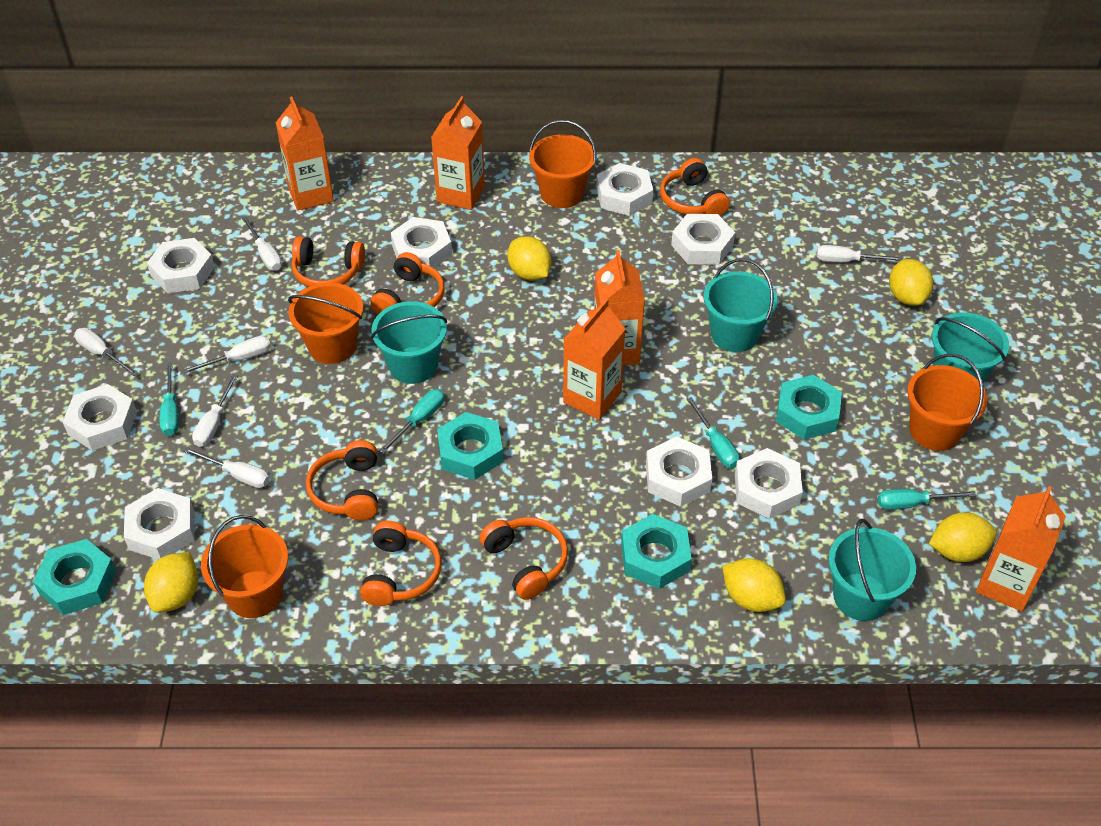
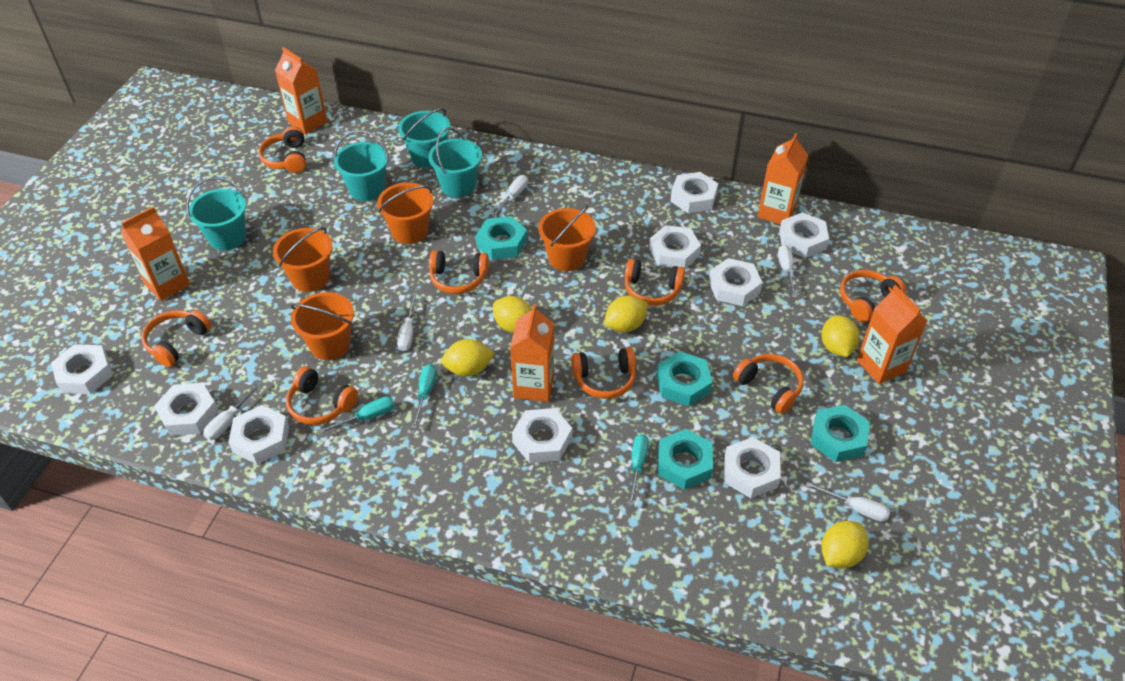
orange headphones: 6 -> 8
turquoise screwdriver: 4 -> 3
white nut: 8 -> 9
white screwdriver: 6 -> 5

